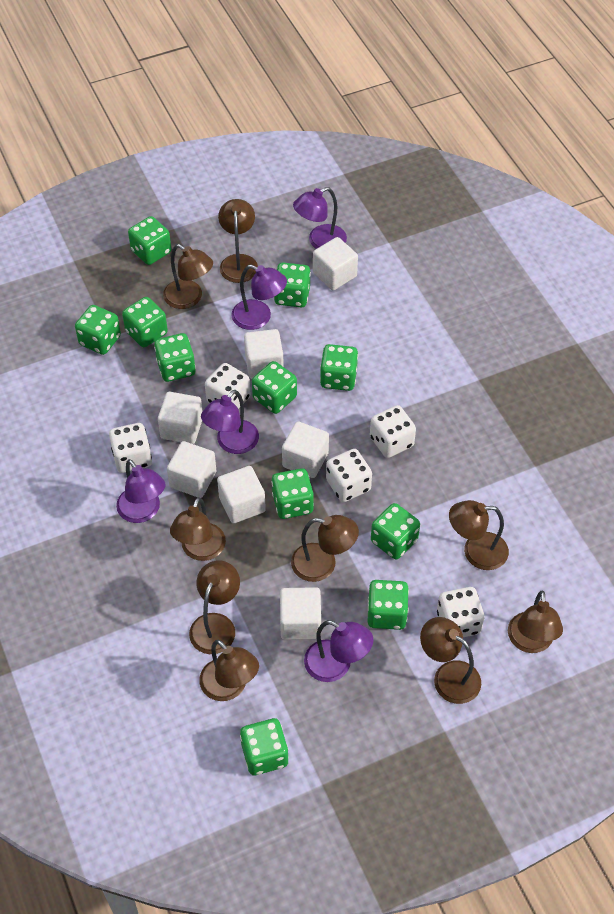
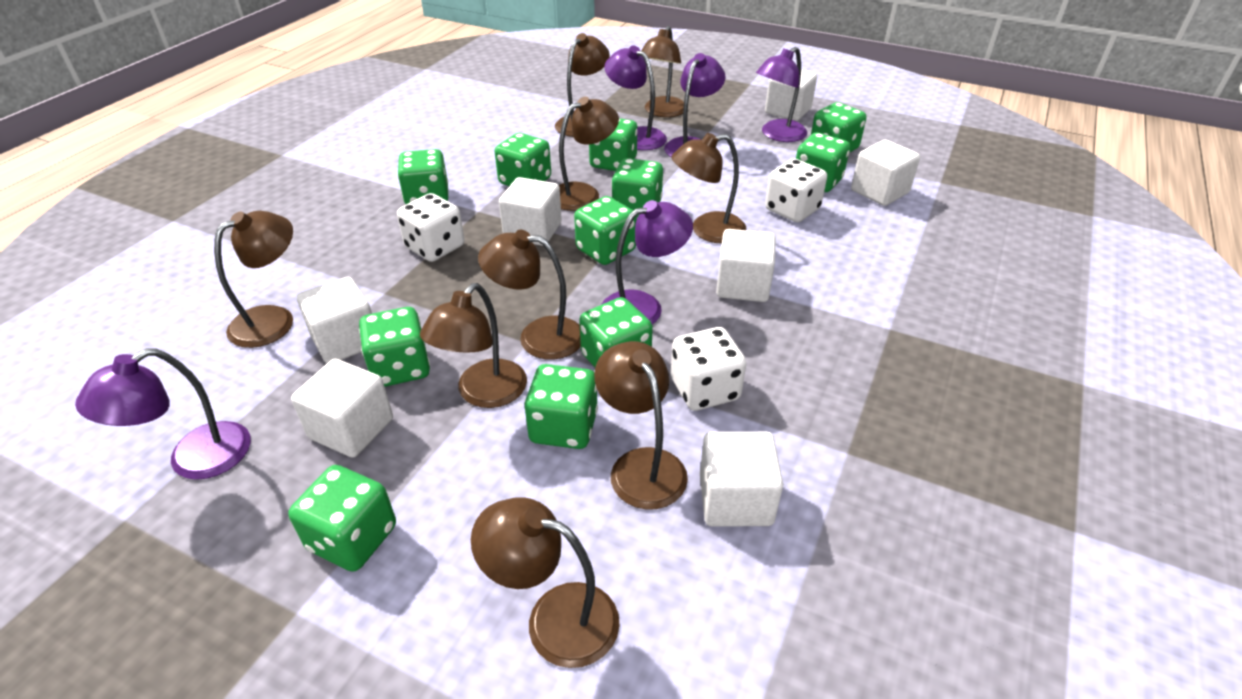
white dice: 5 -> 3

